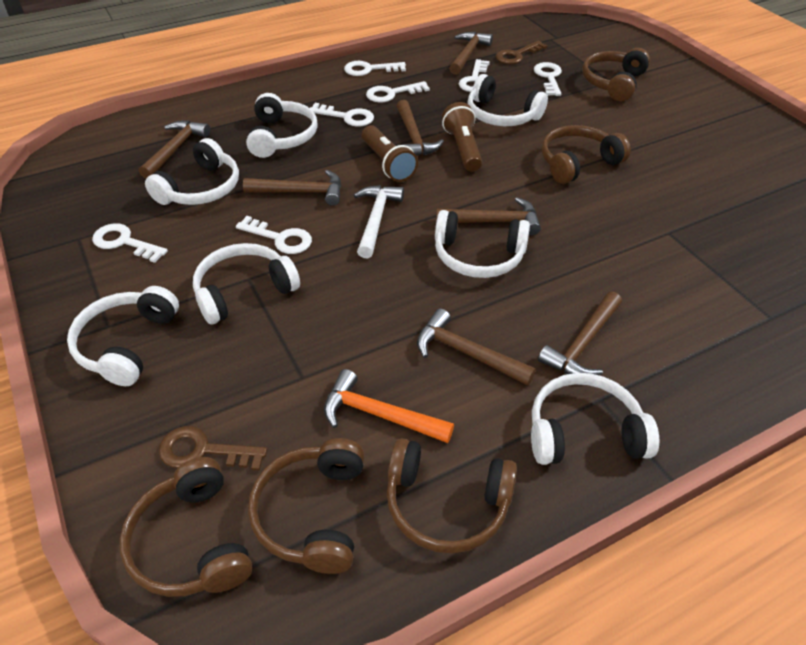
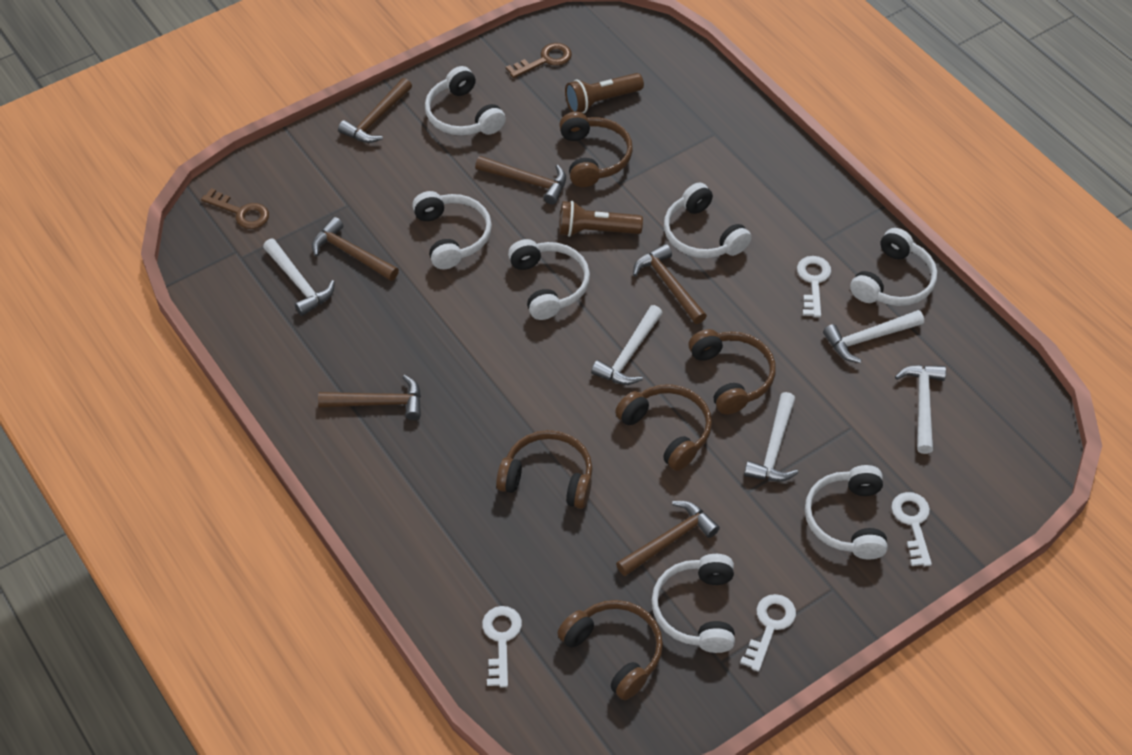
brown hammer: 7 -> 6
orange hammer: 1 -> 0
white hammer: 1 -> 5
white key: 7 -> 4

